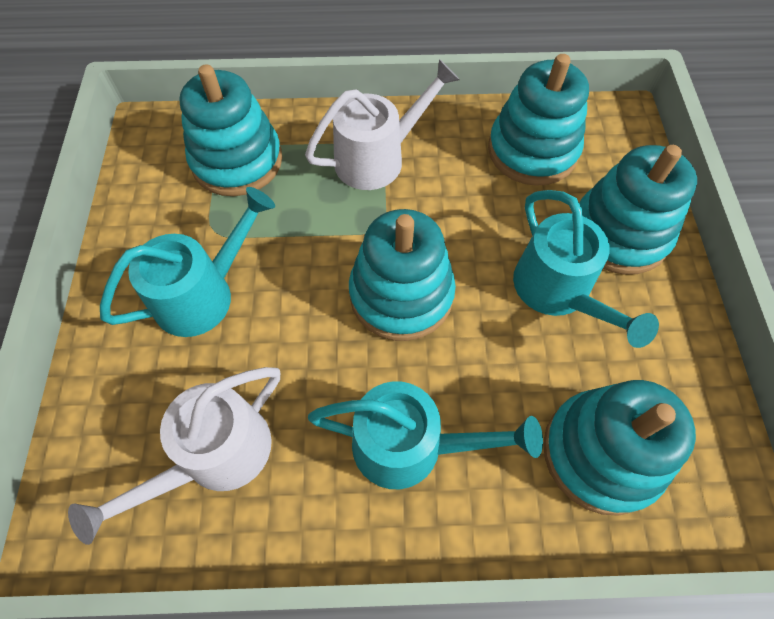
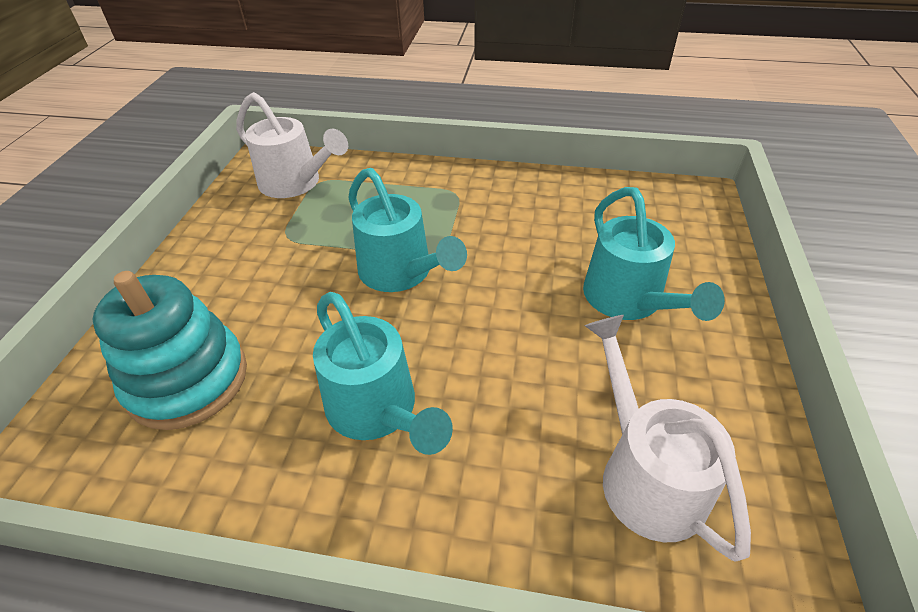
turquoise stacking toy: 5 -> 1

